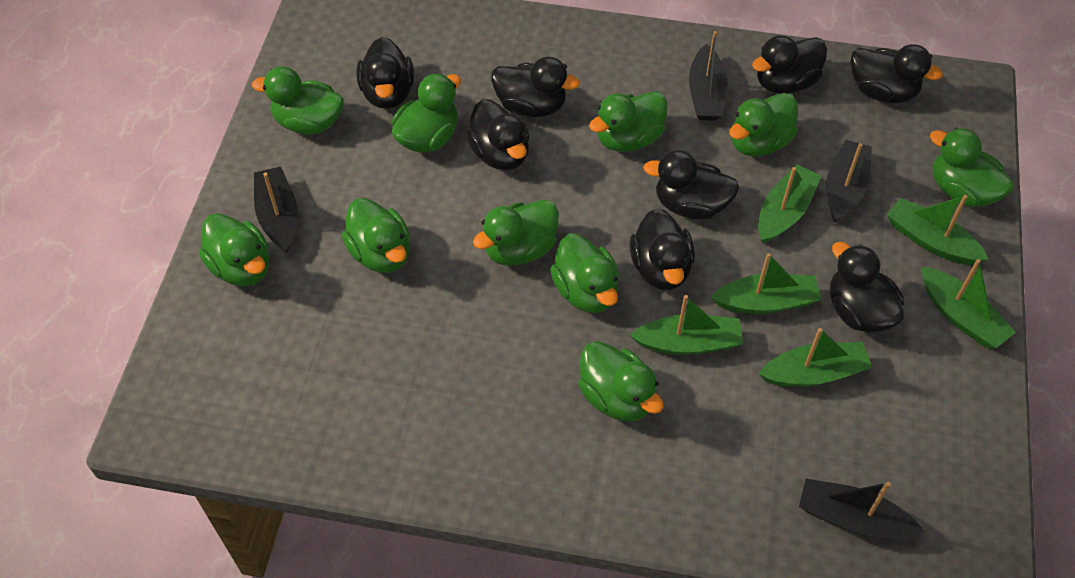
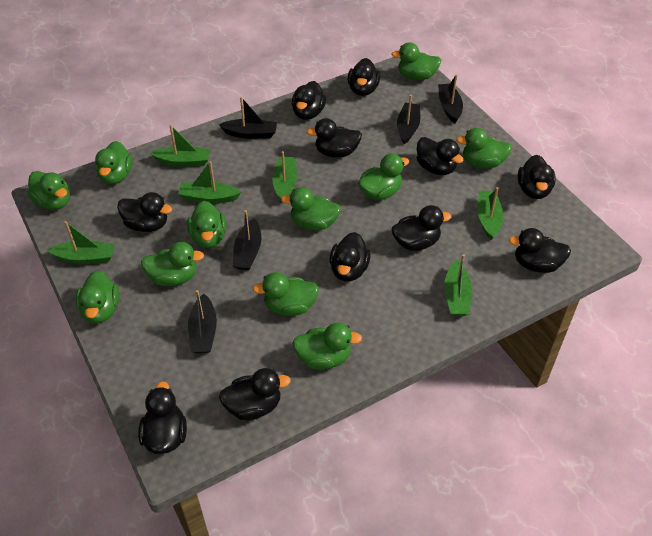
black boat: 4 -> 5
black duck: 8 -> 11
green duck: 10 -> 11

